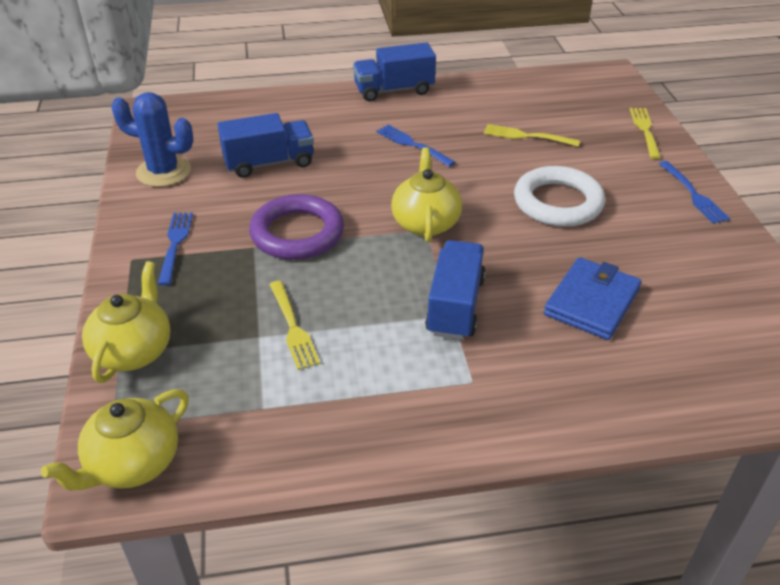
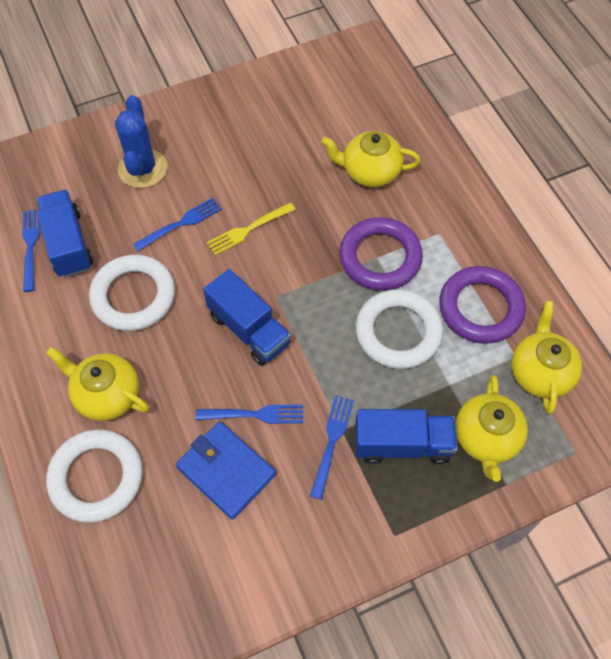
blue fork: 3 -> 4
purple ring: 1 -> 2
white ring: 1 -> 3
yellow fork: 3 -> 1
yellow teapot: 3 -> 4

